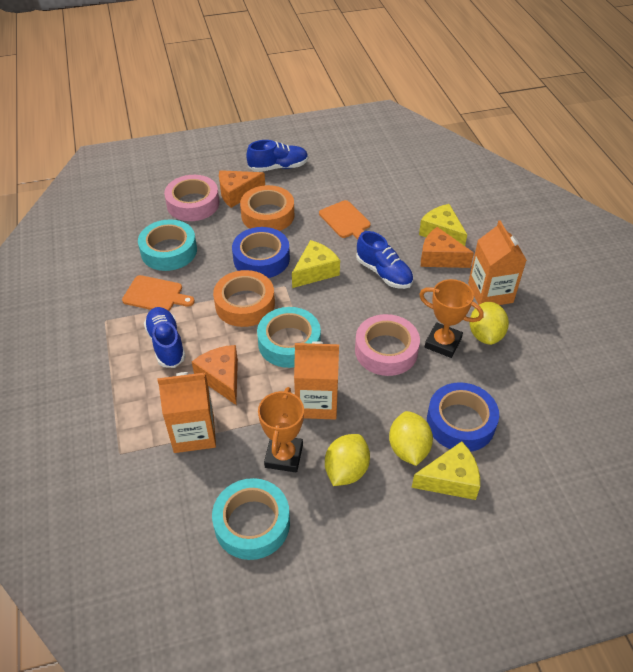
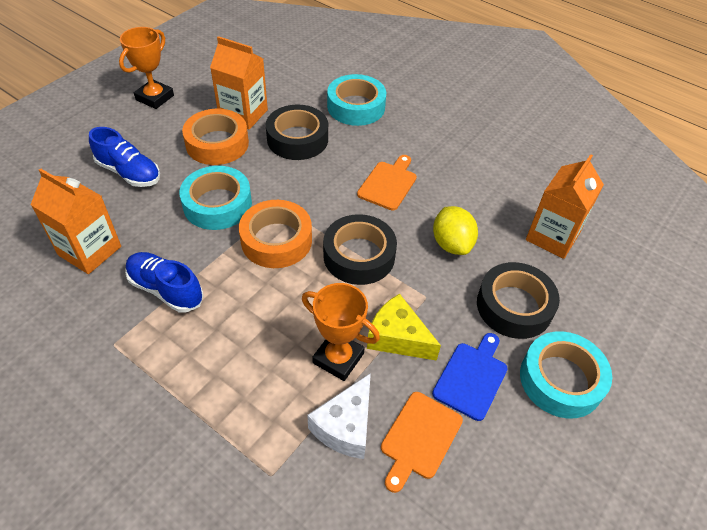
black tape: 0 -> 3
blue cutting board: 0 -> 1
blue shoe: 3 -> 2
blue tape: 2 -> 0
orange cheese: 3 -> 0
pink tape: 2 -> 0
white cheese: 0 -> 1
yellow cheese: 3 -> 1
yellow lemon: 3 -> 1

